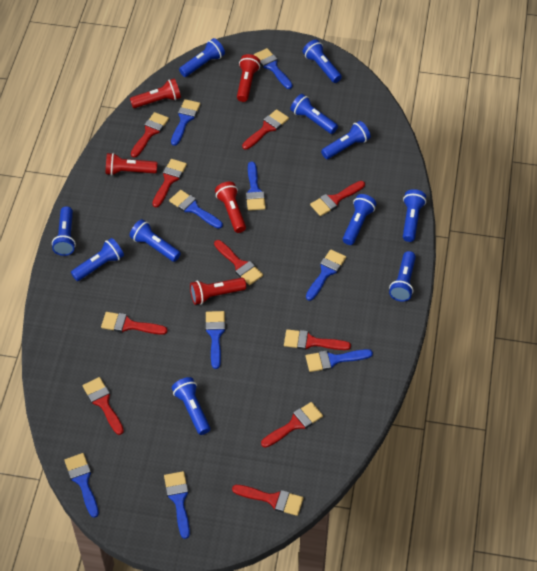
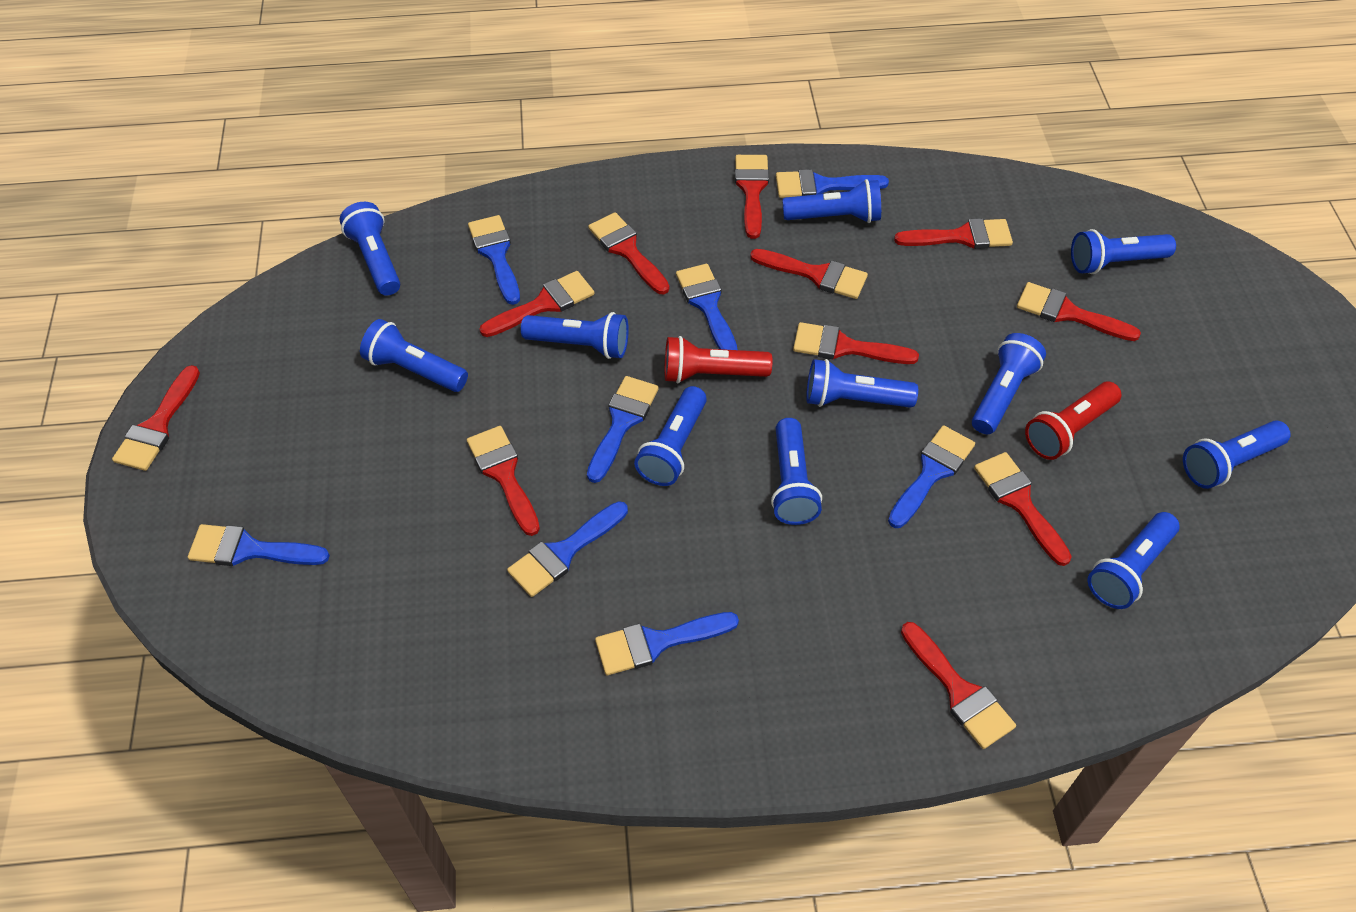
blue brush: 9 -> 8
red brush: 10 -> 11
red flashlight: 5 -> 2

